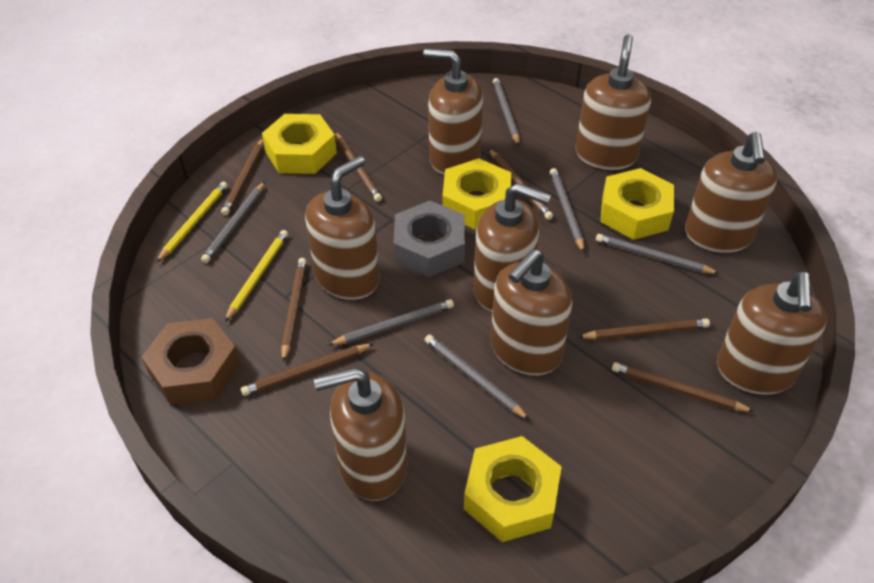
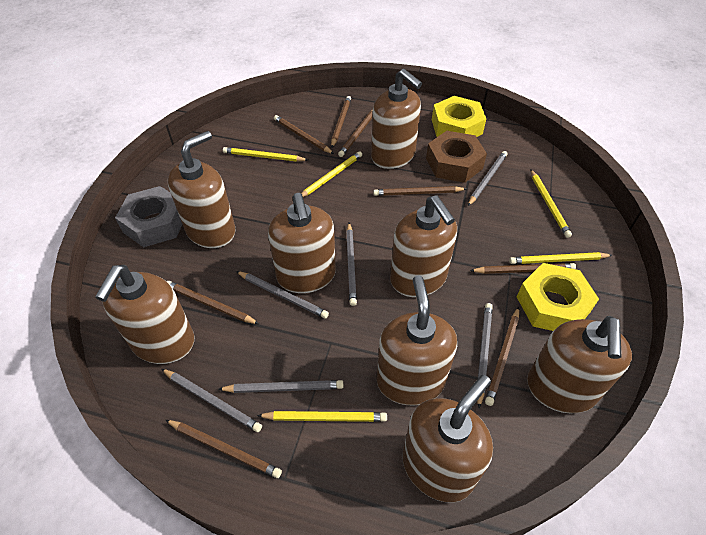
brown pencil: 7 -> 8
yellow nut: 4 -> 2
yellow pencil: 2 -> 5

